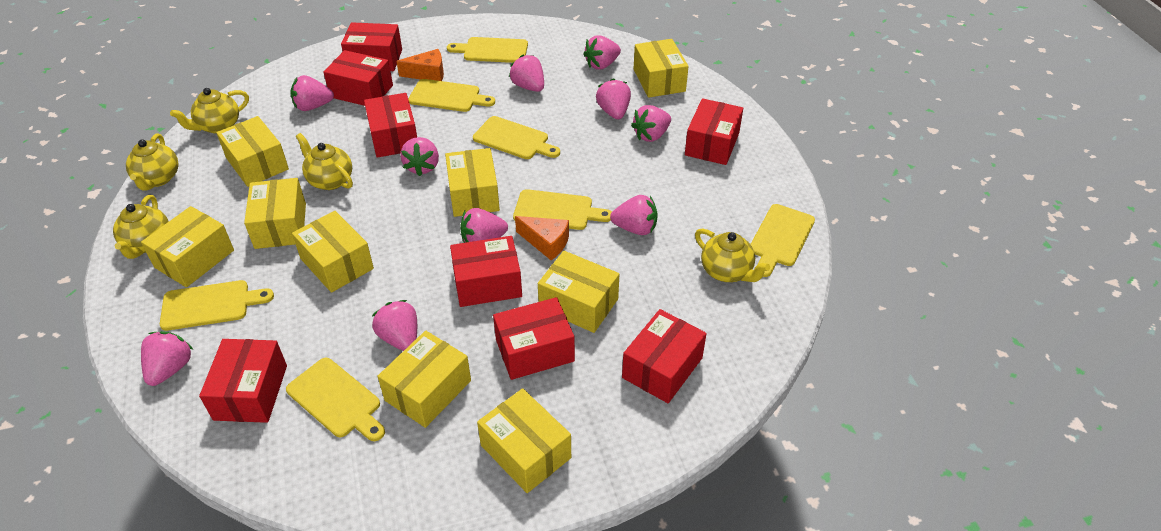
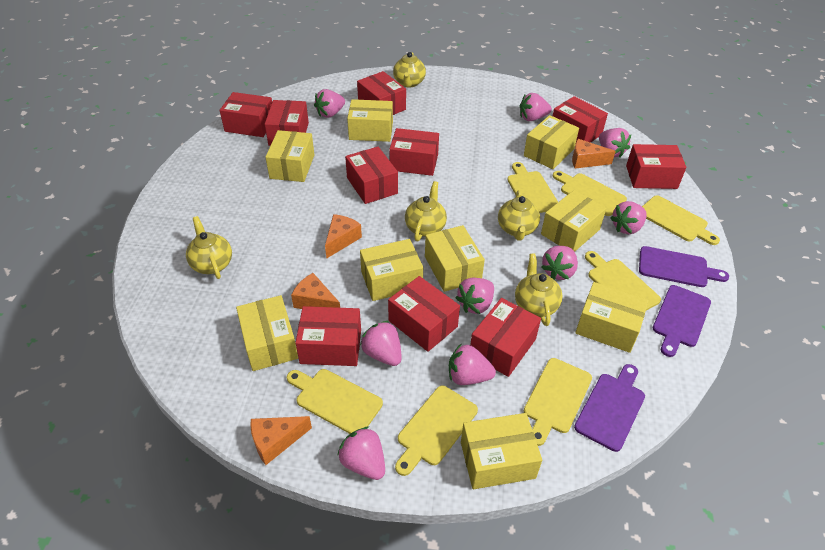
orange cheese: 2 -> 4
pink strawberry: 10 -> 9
purple cutting board: 0 -> 3
red box: 8 -> 10

